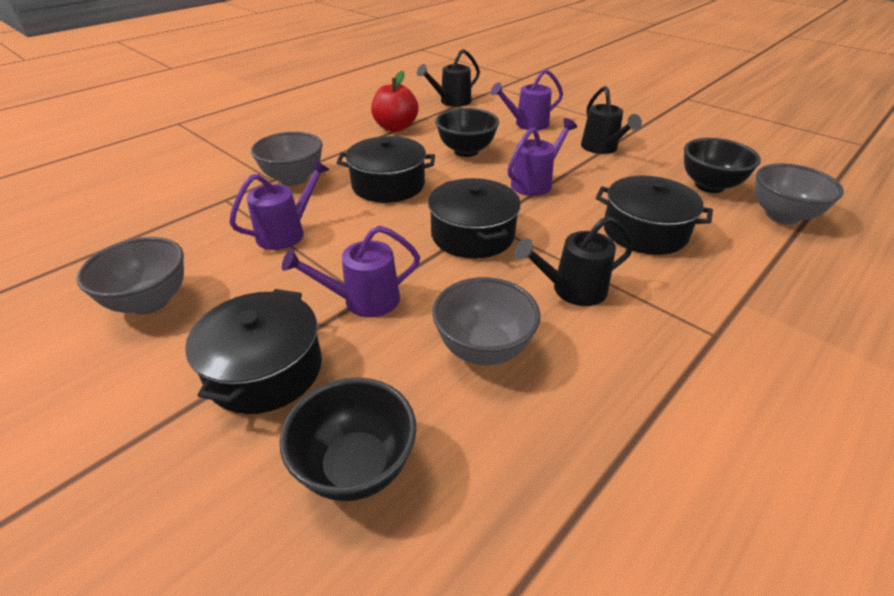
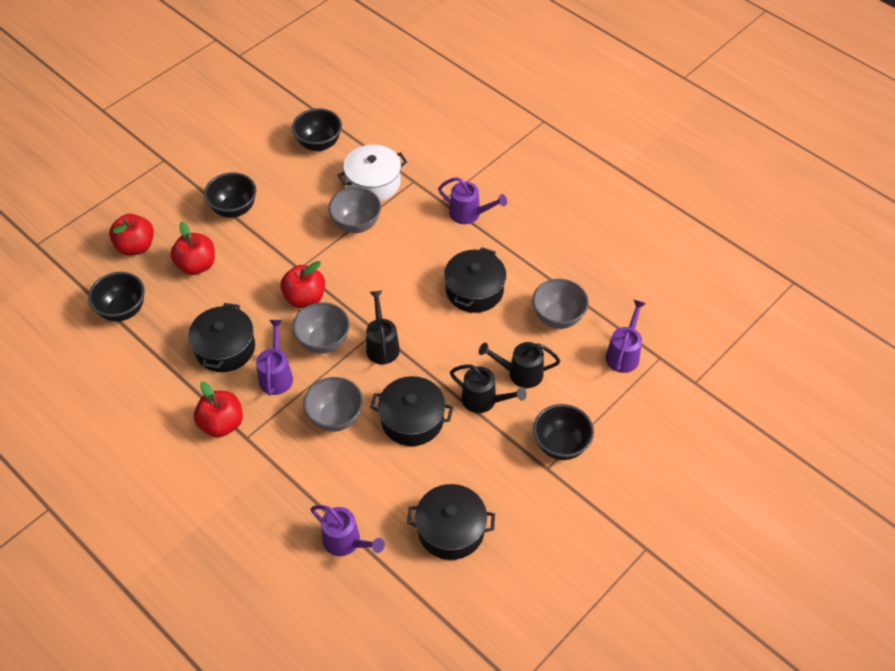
black bowl: 3 -> 4
red apple: 1 -> 4
white pot: 0 -> 1

